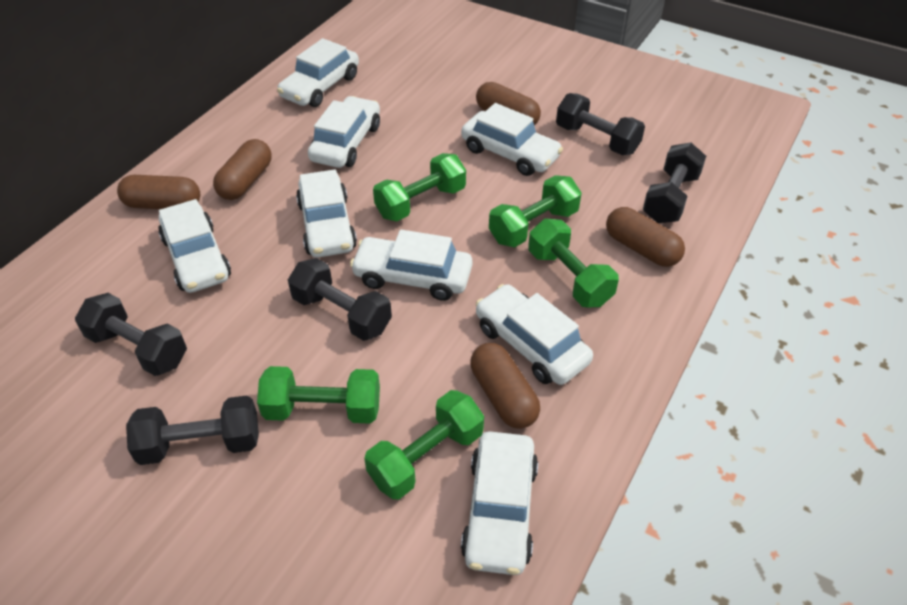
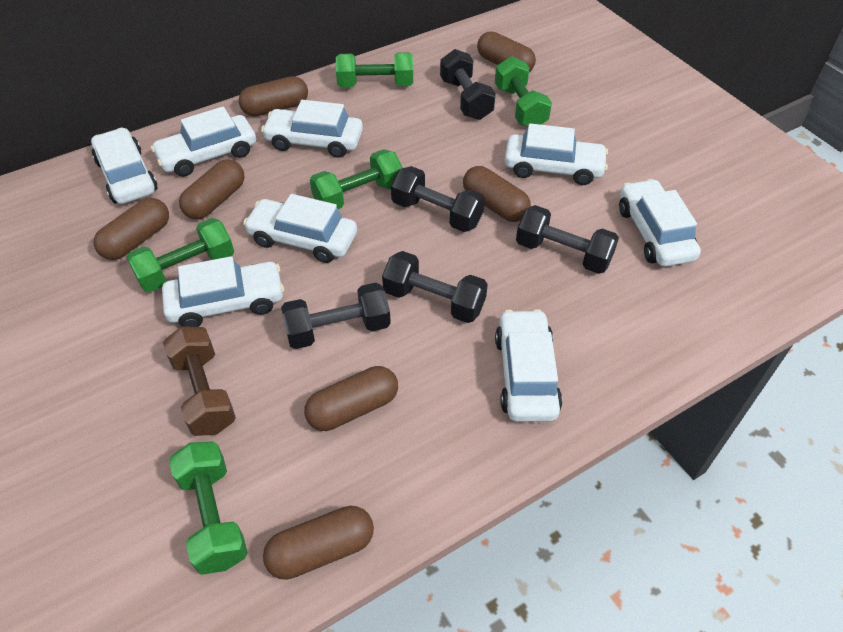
brown capsule: 5 -> 7
brown dumbbell: 0 -> 1

